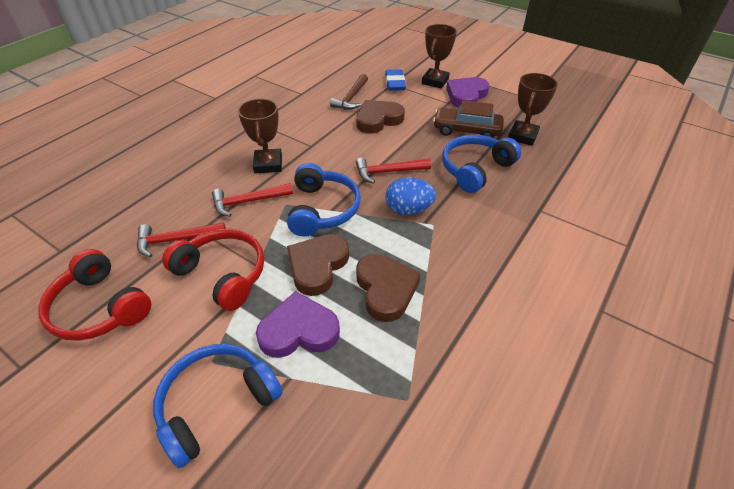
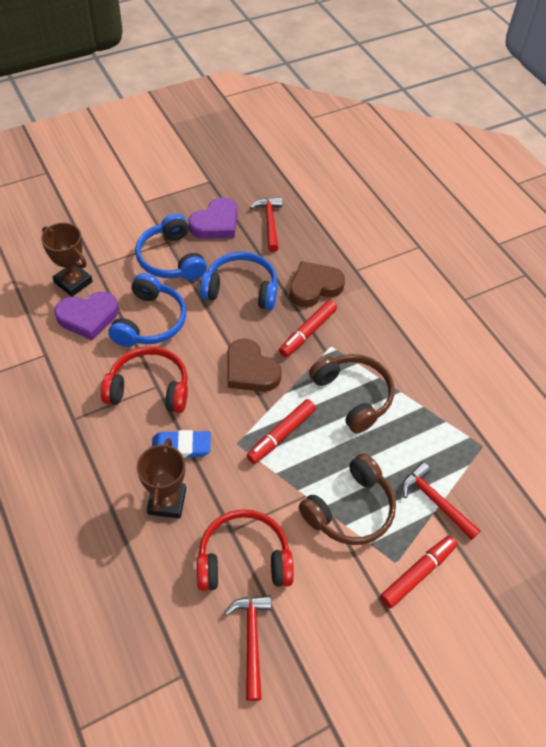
blue egg: 1 -> 0
brown car: 1 -> 0
brown hammer: 1 -> 0
brown headphones: 0 -> 2
brown heart: 3 -> 2
brown trophy: 3 -> 2
red marker: 0 -> 3

